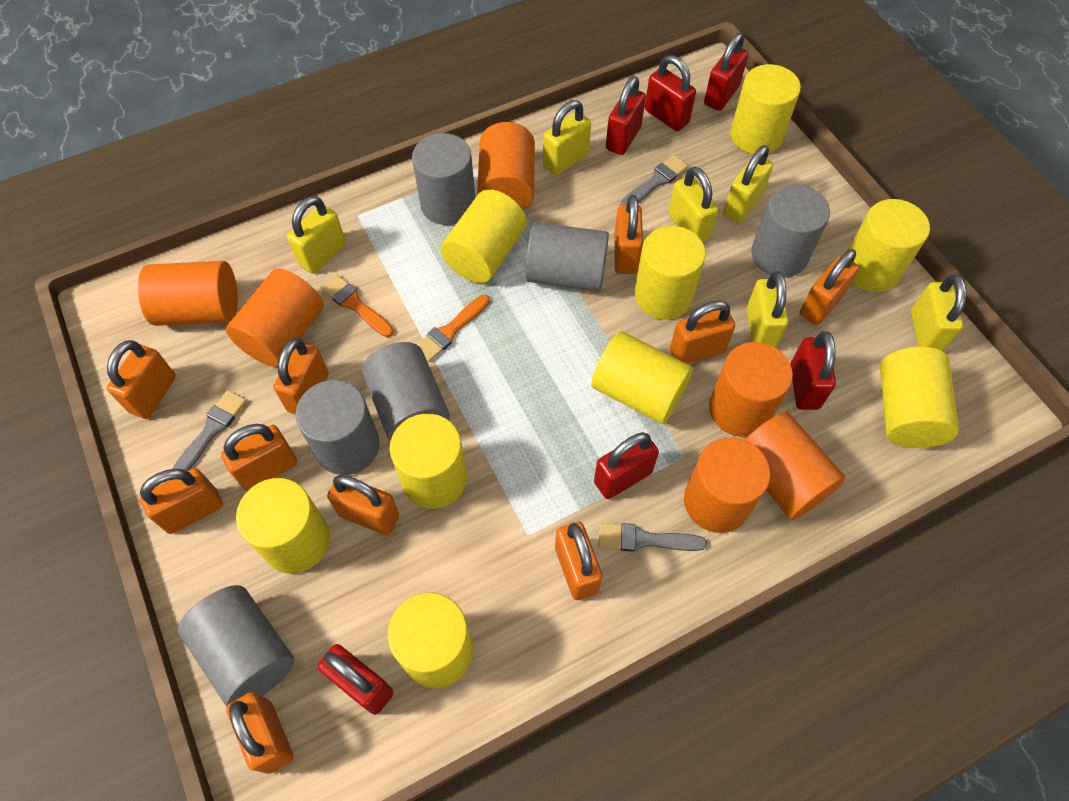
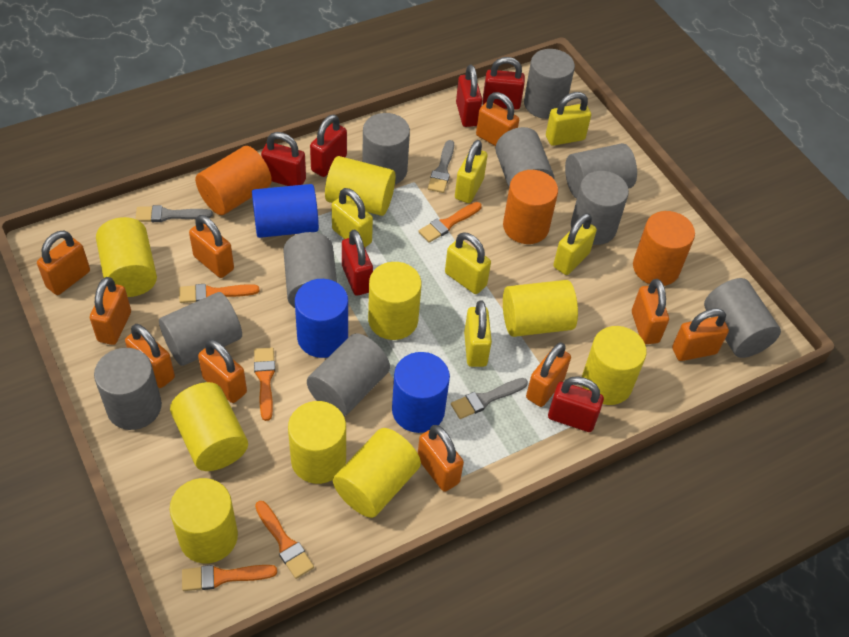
blue cylinder: 0 -> 3
grey cylinder: 6 -> 10
orange brush: 2 -> 5
orange cylinder: 6 -> 3

